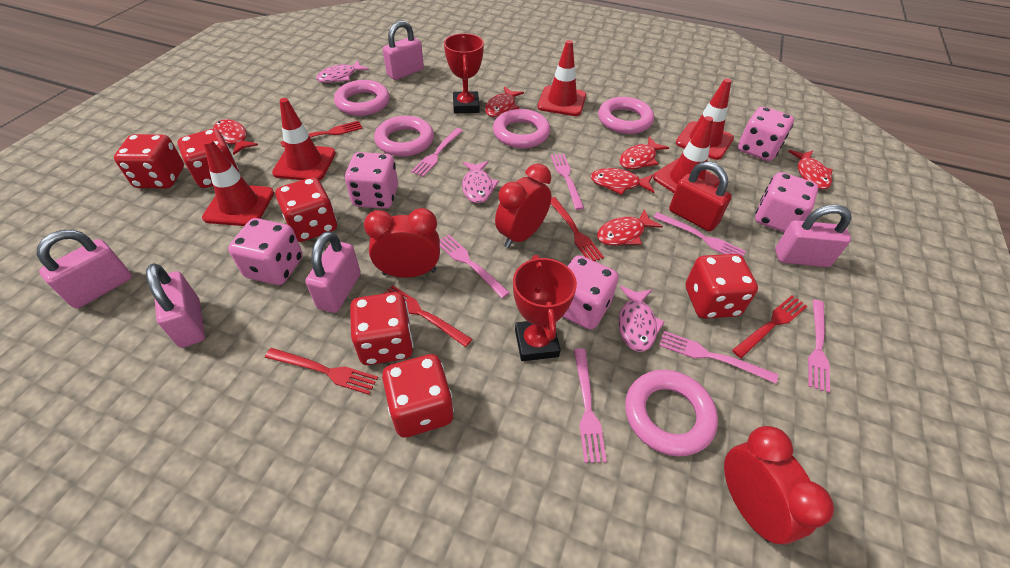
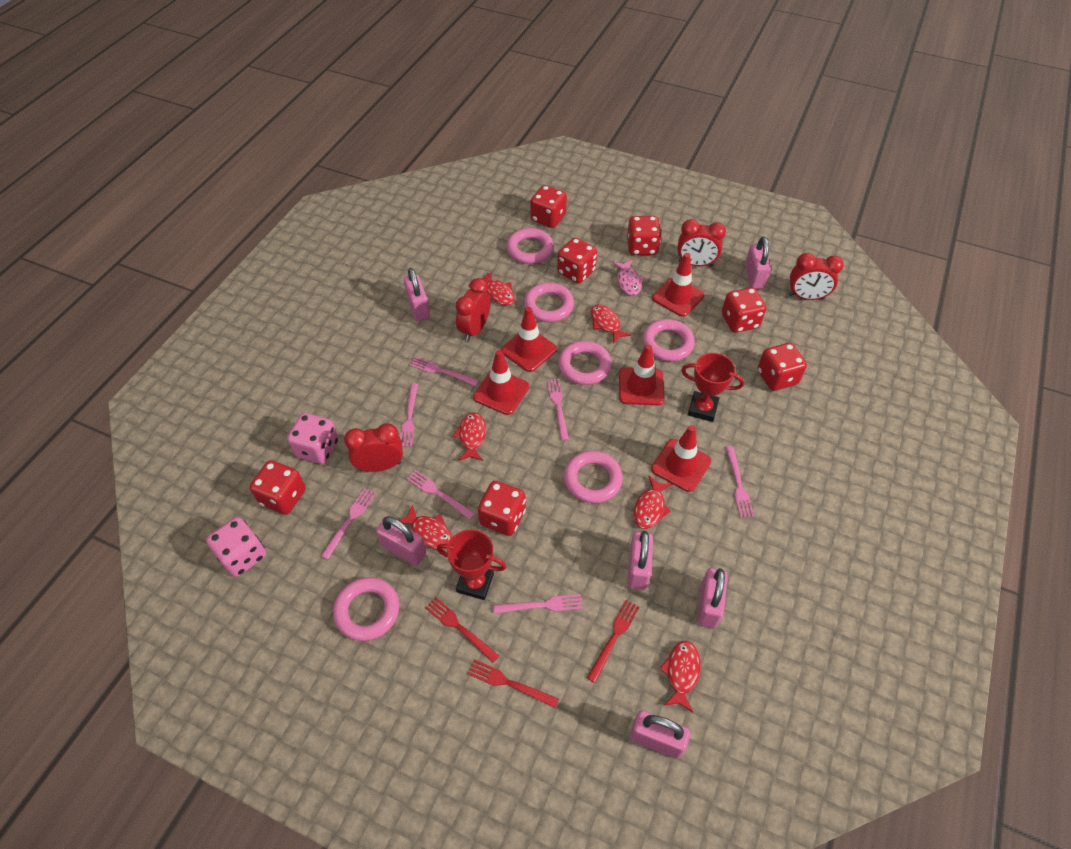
pink dice: 5 -> 2
pink fish: 3 -> 1
pink padlock: 5 -> 6
pink ring: 5 -> 6
red clock: 3 -> 4
red dice: 6 -> 7
red fork: 5 -> 3
red padlock: 1 -> 0

